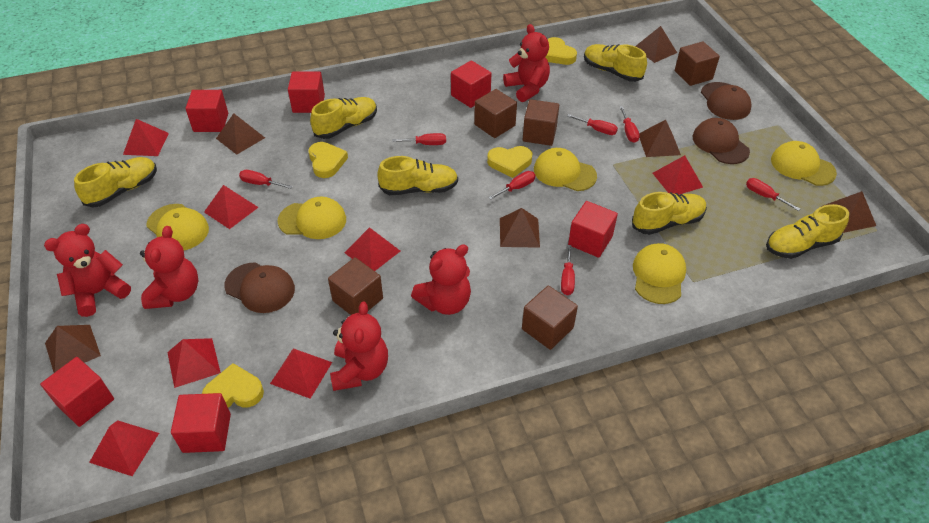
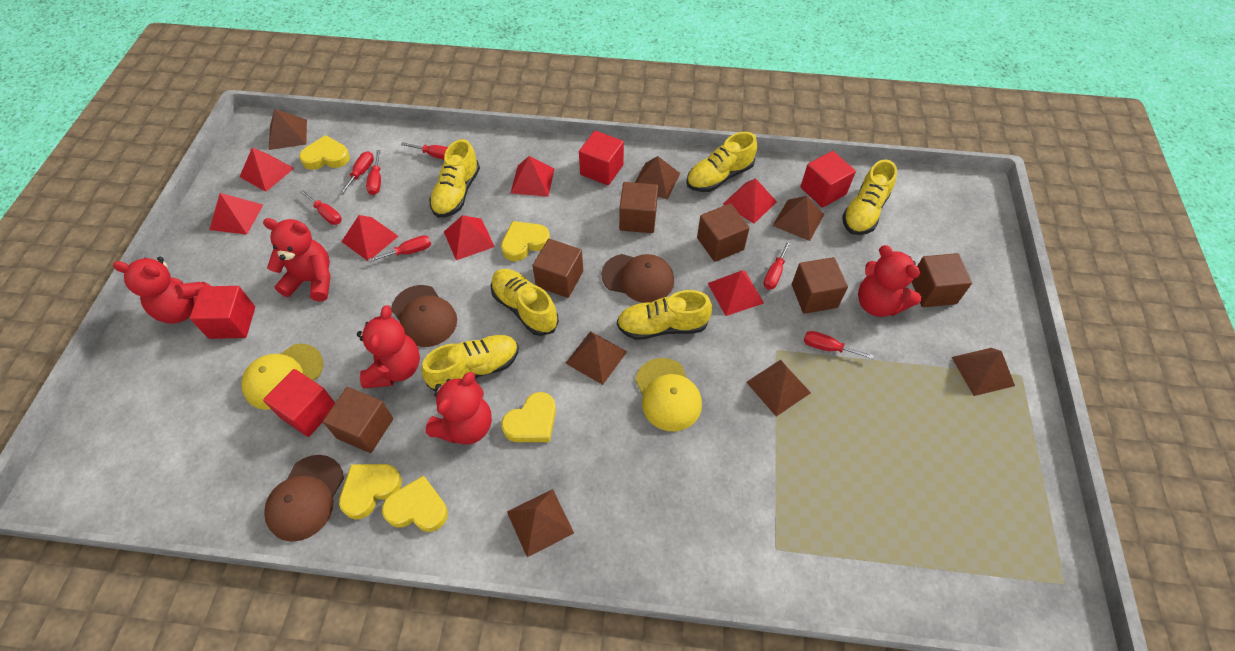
brown cube: 5 -> 6
brown pyramid: 6 -> 7
red cube: 6 -> 4
yellow cap: 5 -> 2
yellow heart: 4 -> 5

